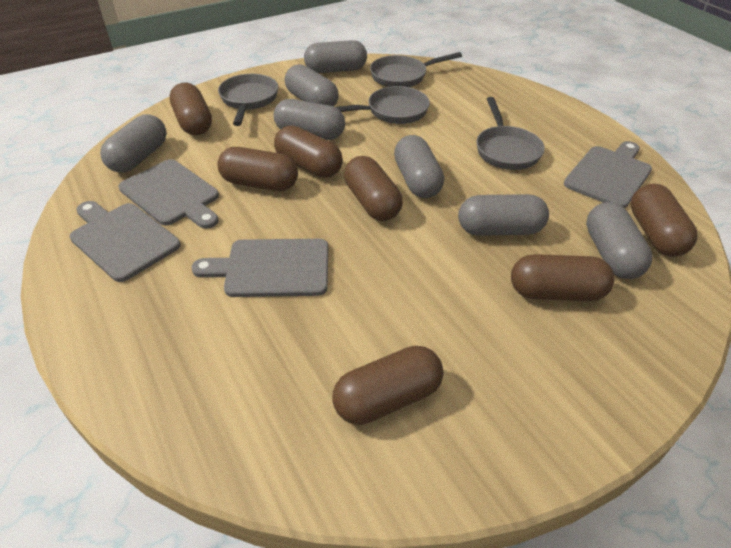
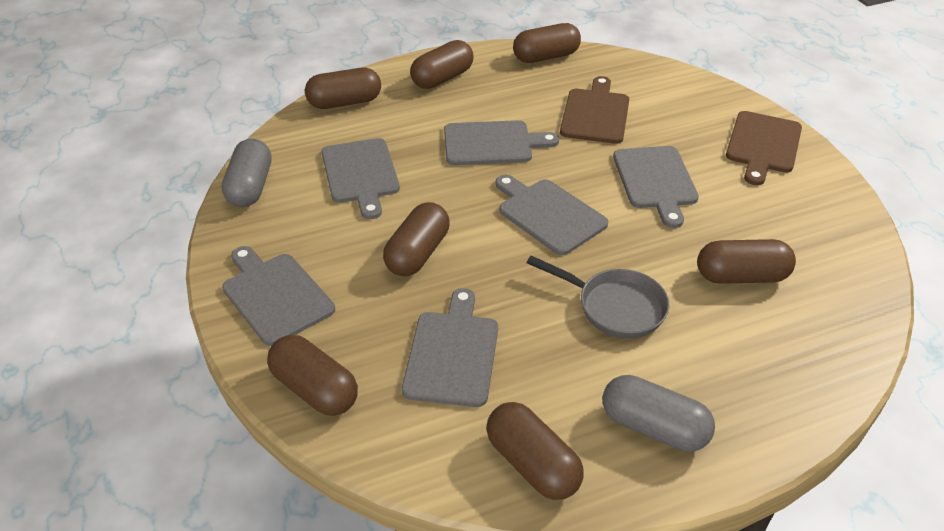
brown cutting board: 0 -> 2
grey capsule: 7 -> 2
grey cutting board: 4 -> 6
grey pan: 4 -> 1

